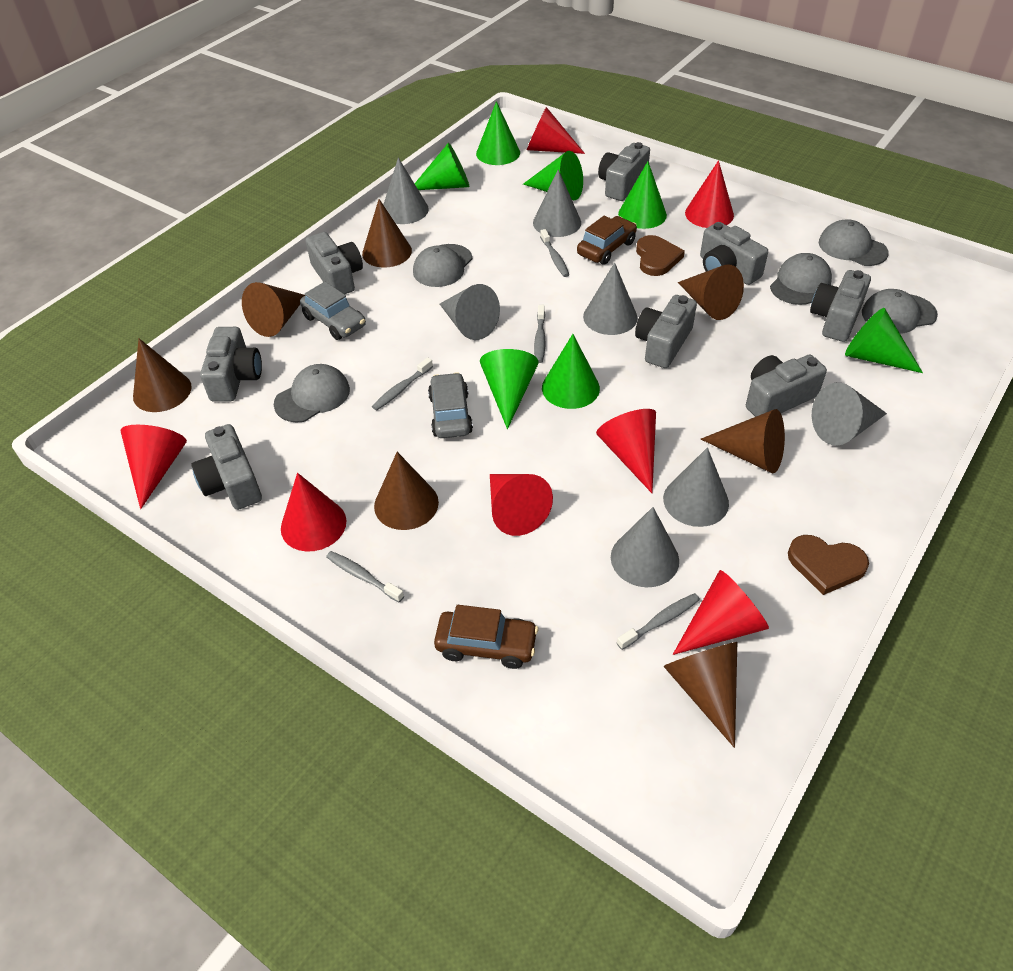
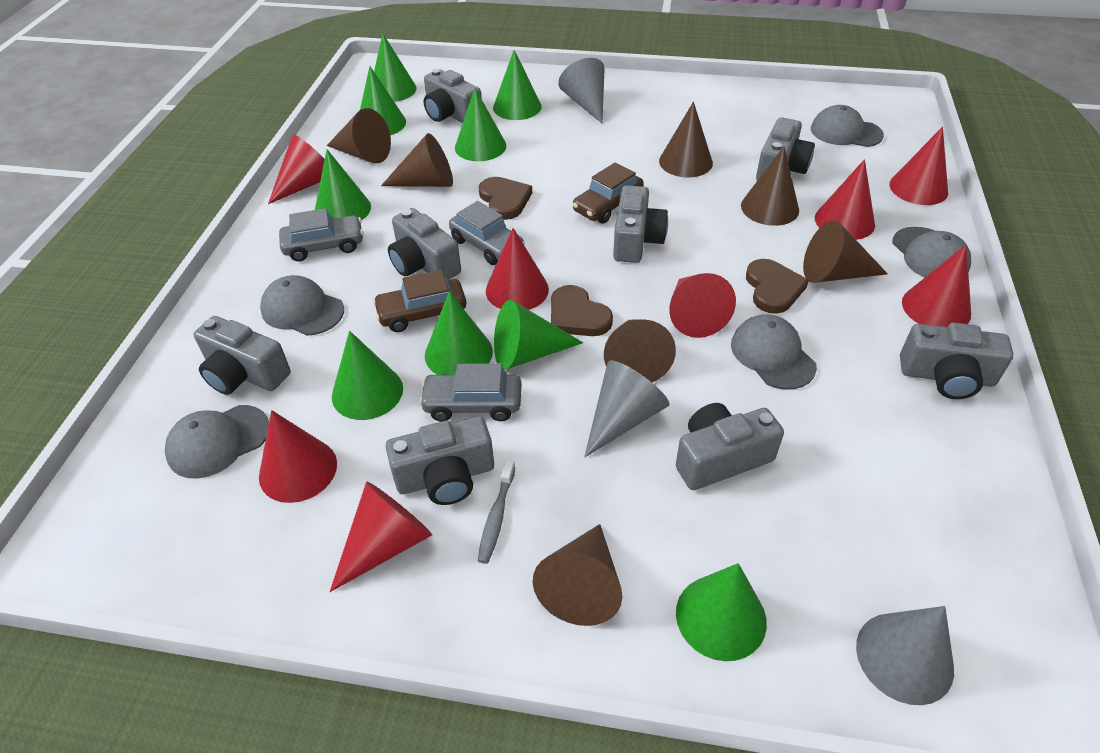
brown heart: 2 -> 3
green cone: 7 -> 9
grey car: 2 -> 3
grey cone: 7 -> 3
grey toothbrush: 5 -> 1
red cone: 7 -> 8

